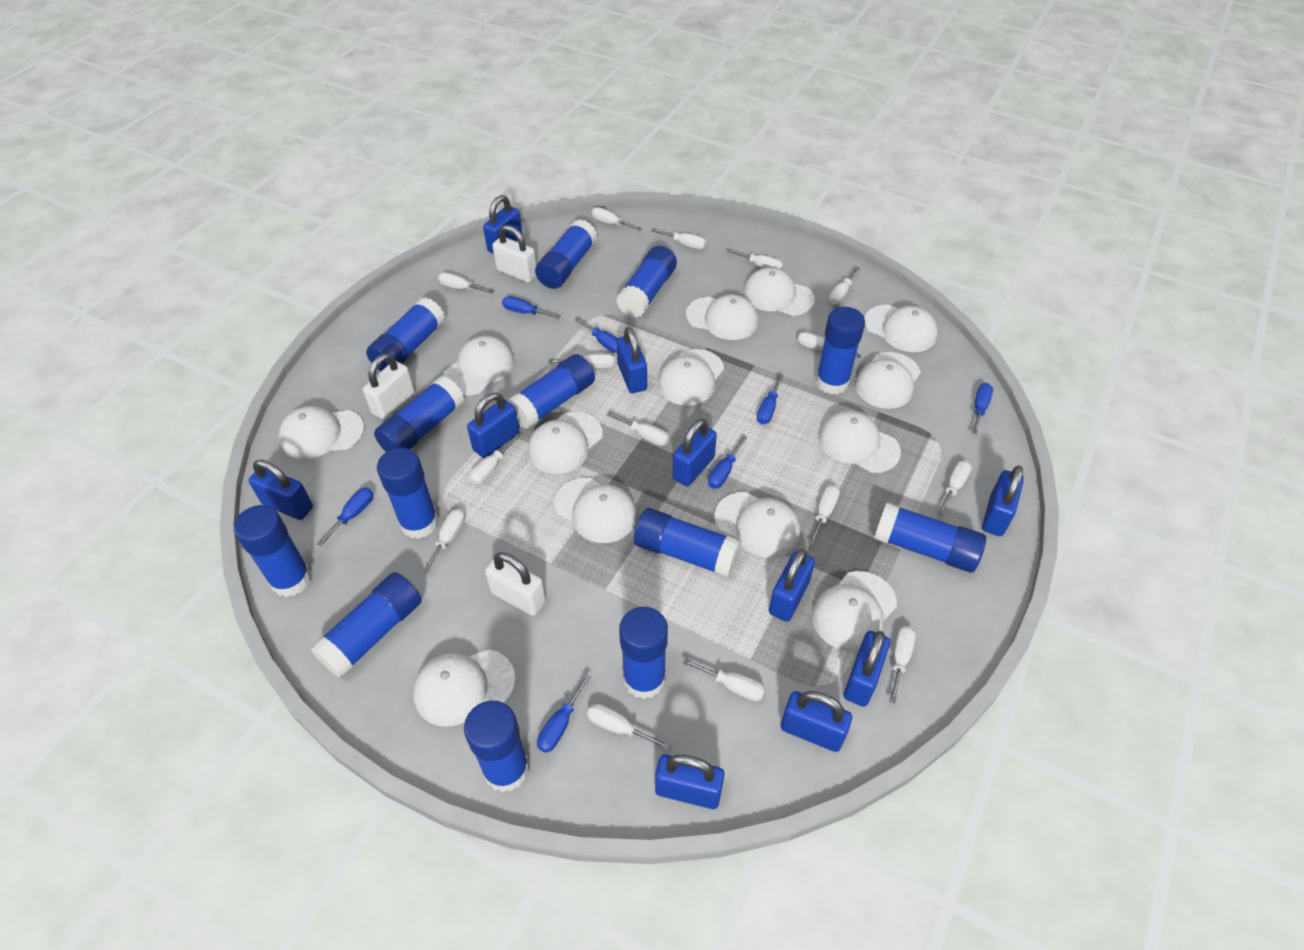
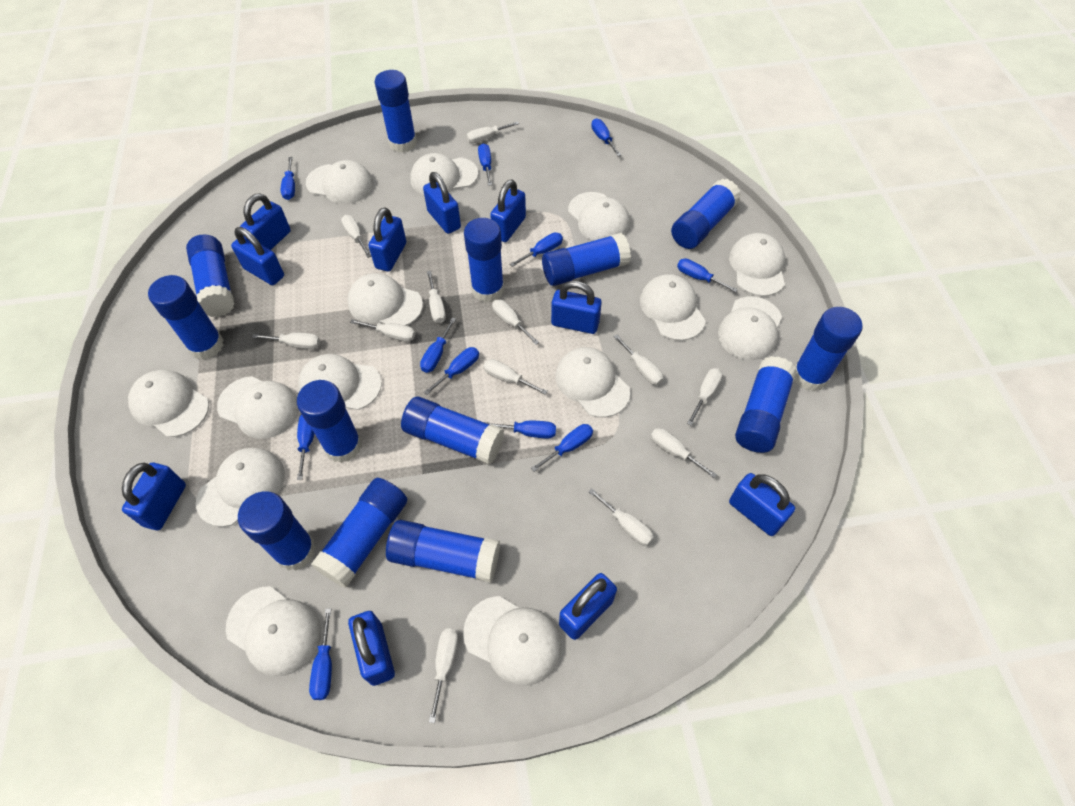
blue screwdriver: 7 -> 11
white cap: 13 -> 14
white padlock: 3 -> 0
white screwdriver: 15 -> 12

